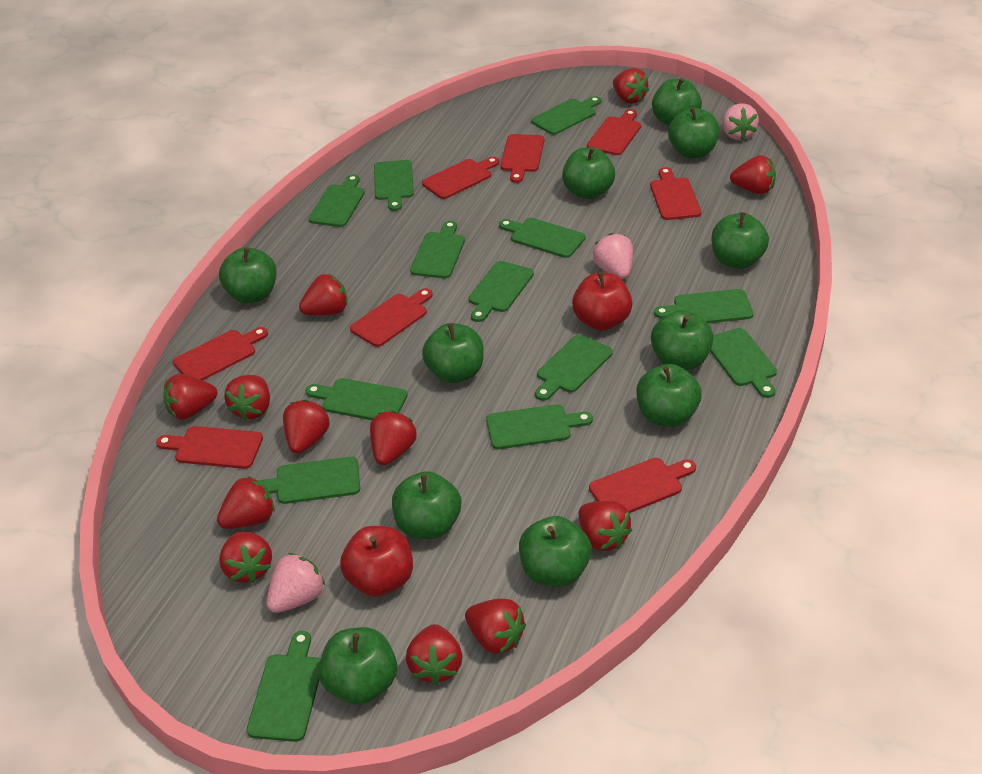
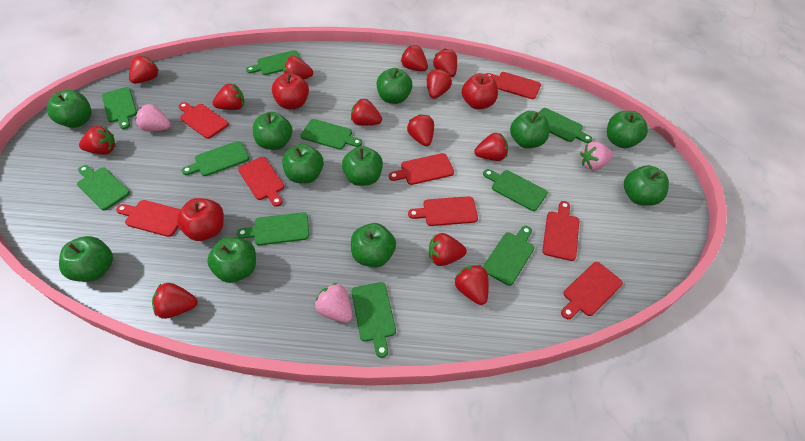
green cutting board: 13 -> 10
red apple: 2 -> 3
red strawberry: 12 -> 13

